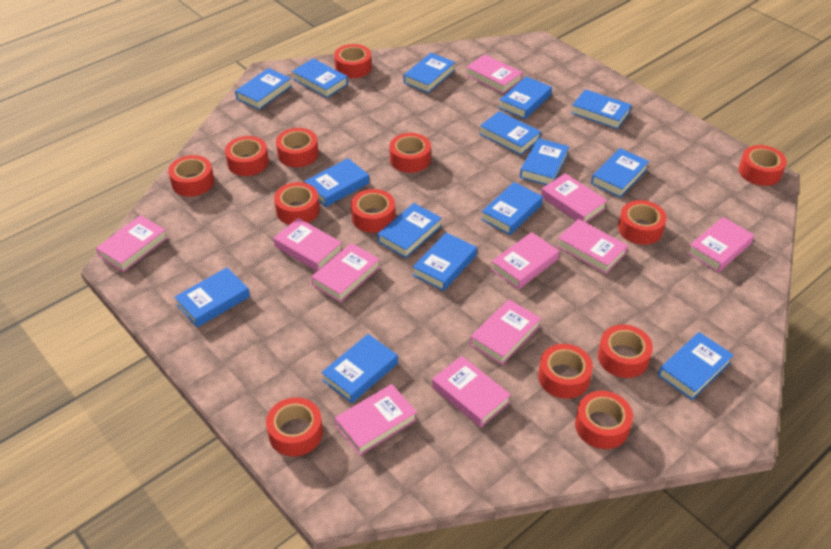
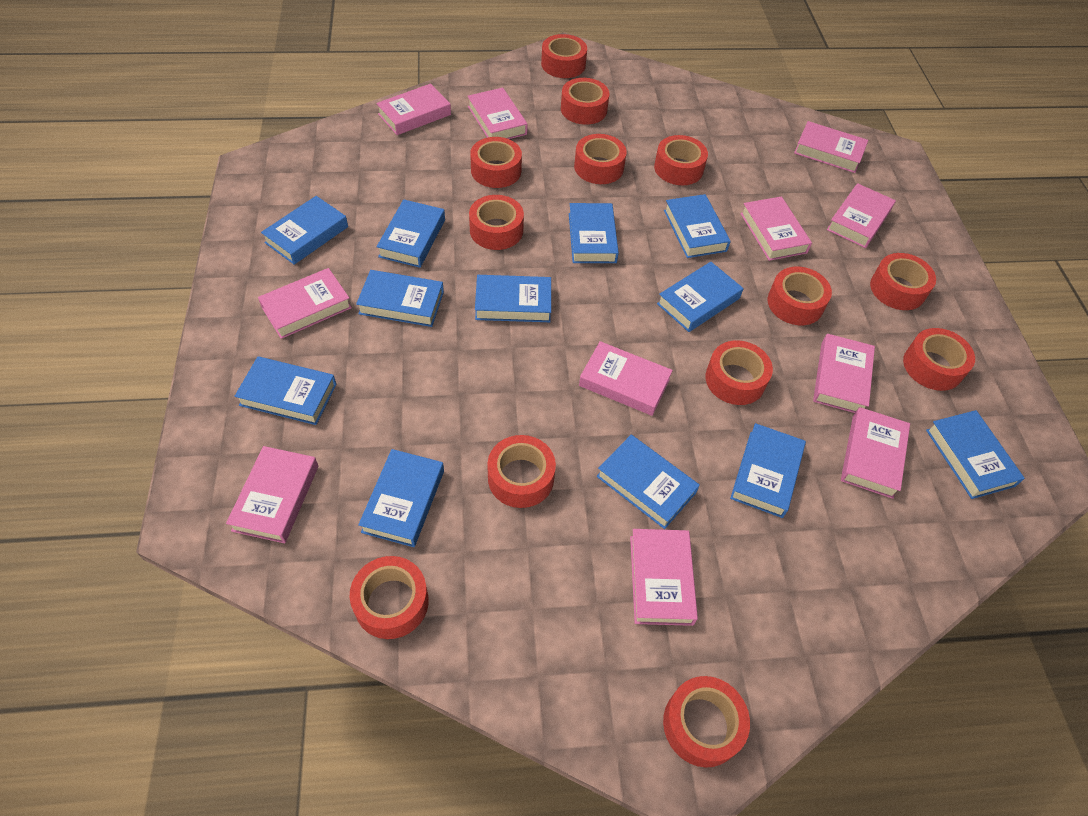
blue book: 15 -> 12

